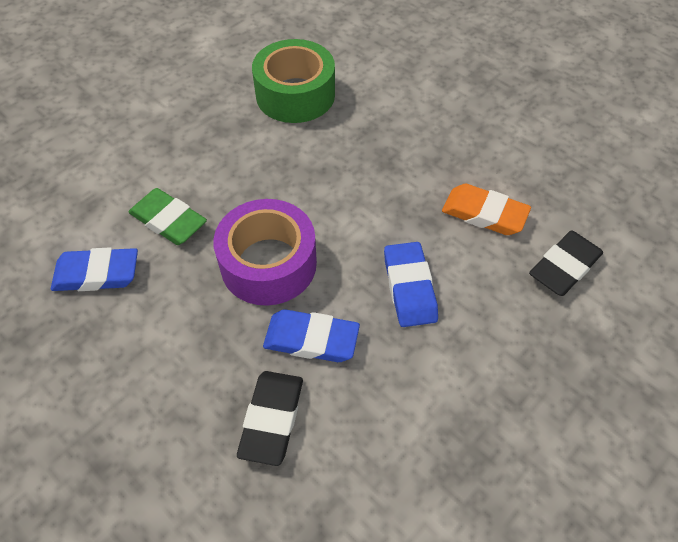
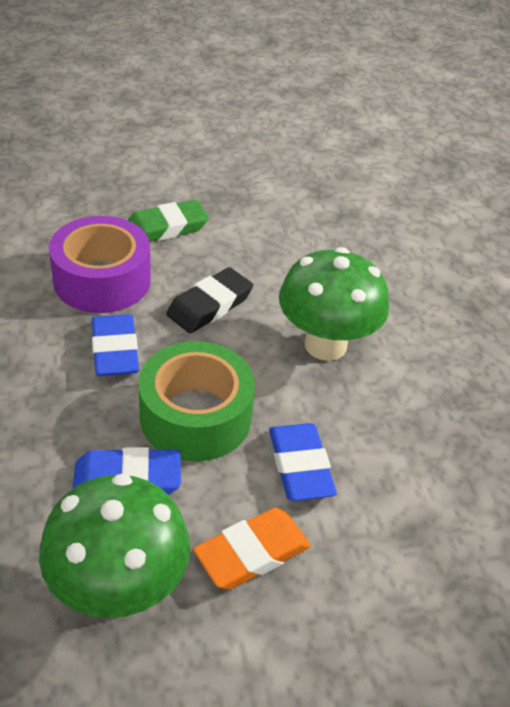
black eraser: 2 -> 1
green mushroom: 0 -> 2

